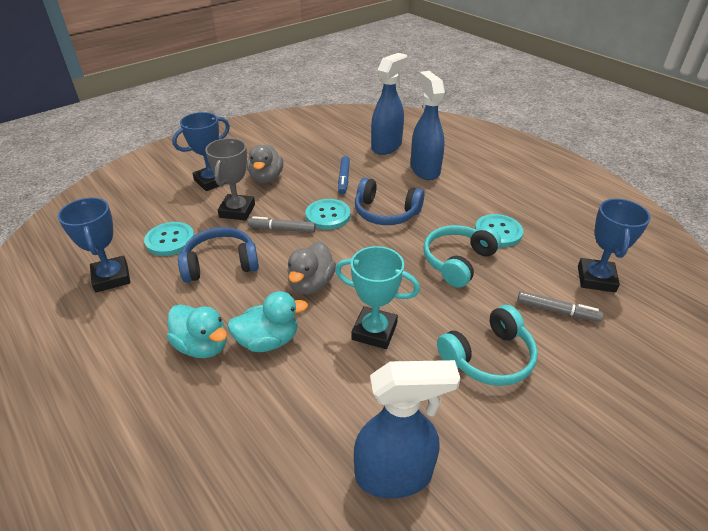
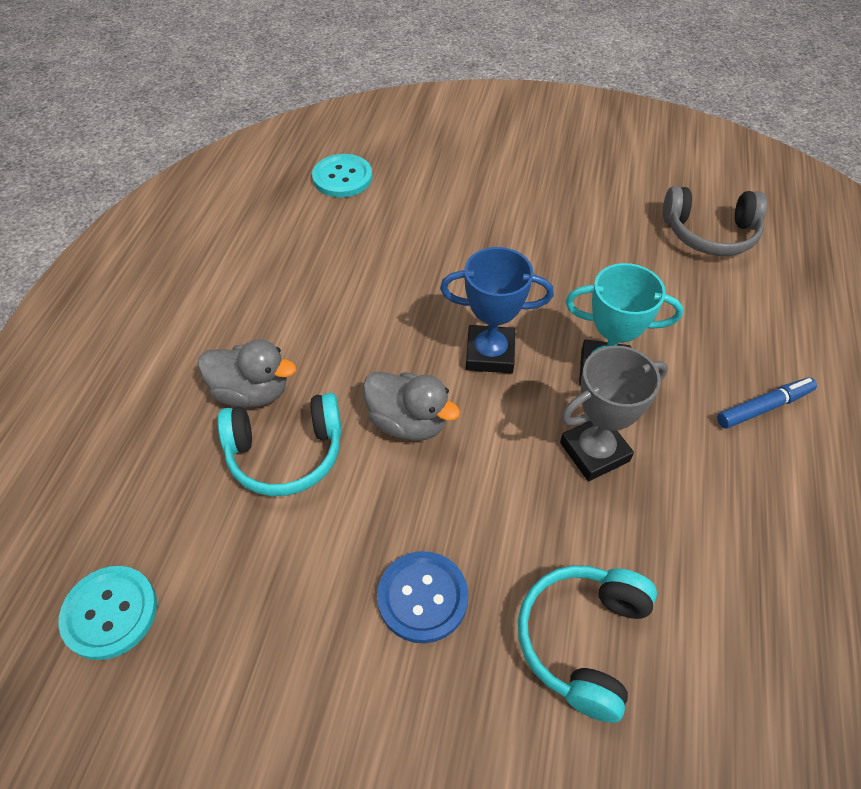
blue button: 0 -> 1
blue headphones: 2 -> 0
blue spray bottle: 3 -> 0
blue trophy: 3 -> 1
grey headphones: 0 -> 1
grey marker: 2 -> 0
turquoise button: 3 -> 2
turquoise duck: 2 -> 0

